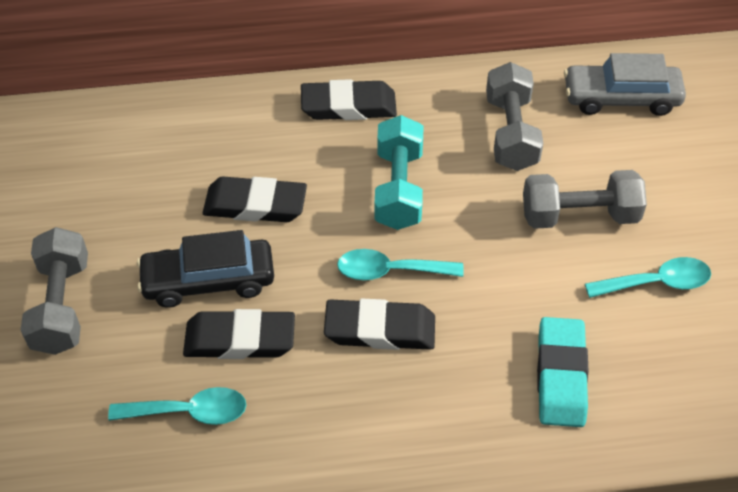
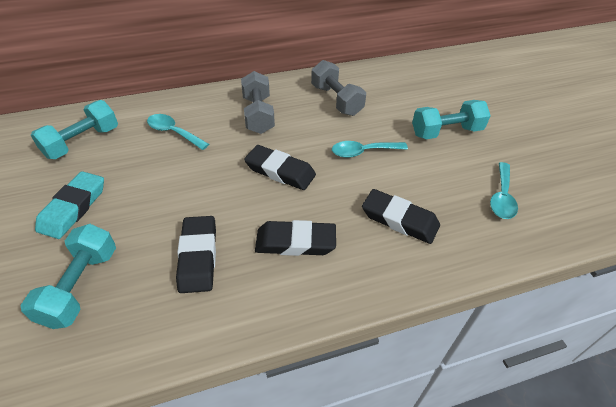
black car: 1 -> 0
grey car: 1 -> 0
grey dumbbell: 3 -> 2
turquoise dumbbell: 1 -> 3

